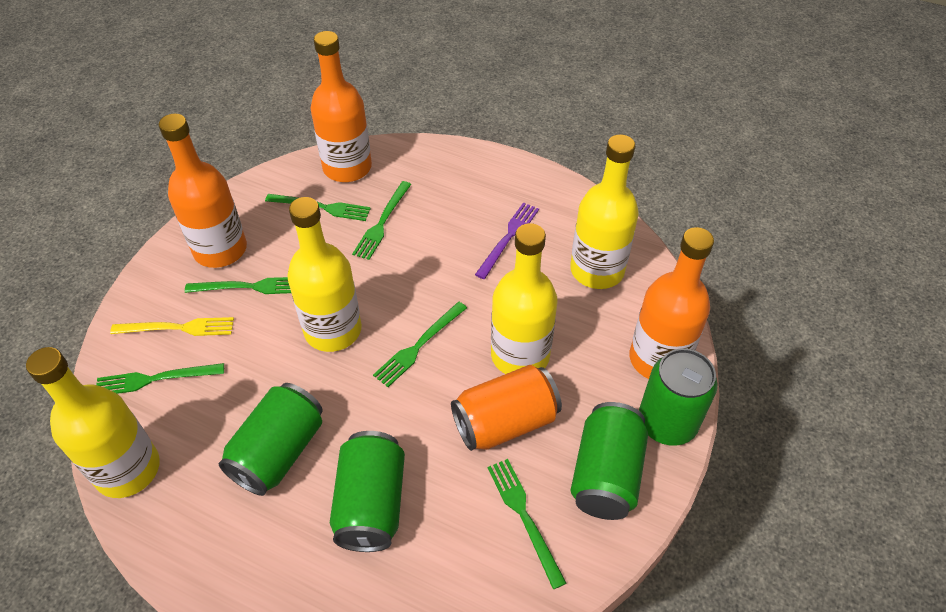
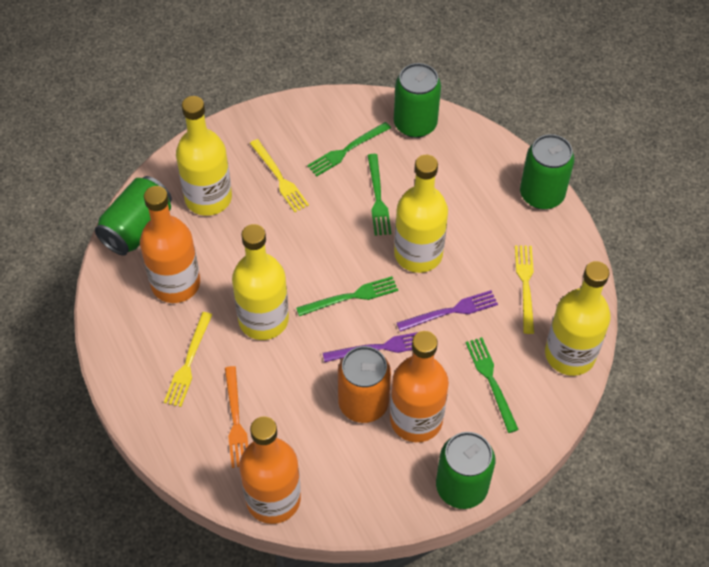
green fork: 6 -> 4
orange fork: 0 -> 1
purple fork: 1 -> 2
yellow fork: 1 -> 3

